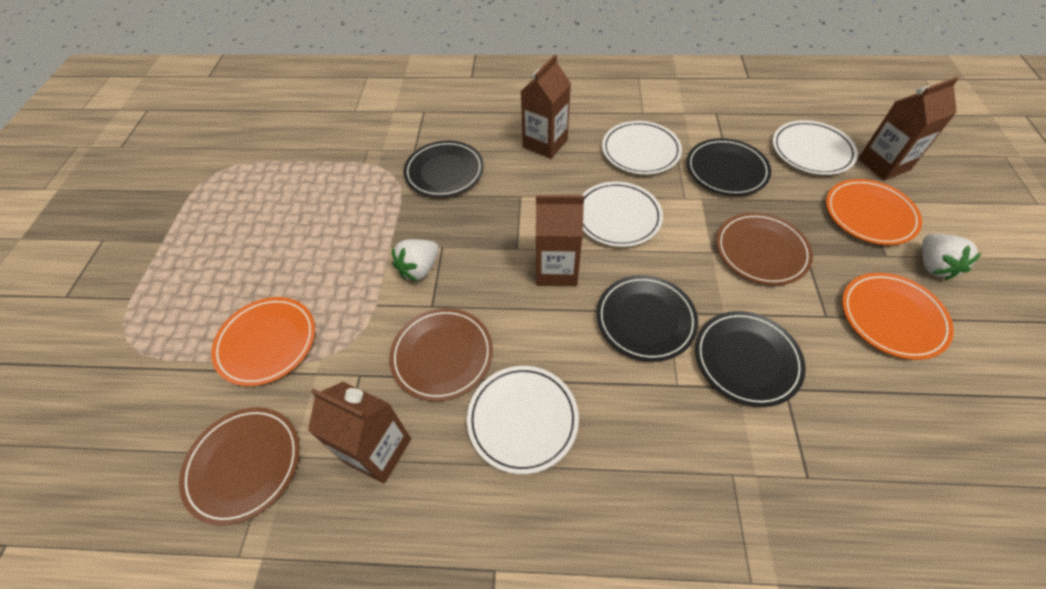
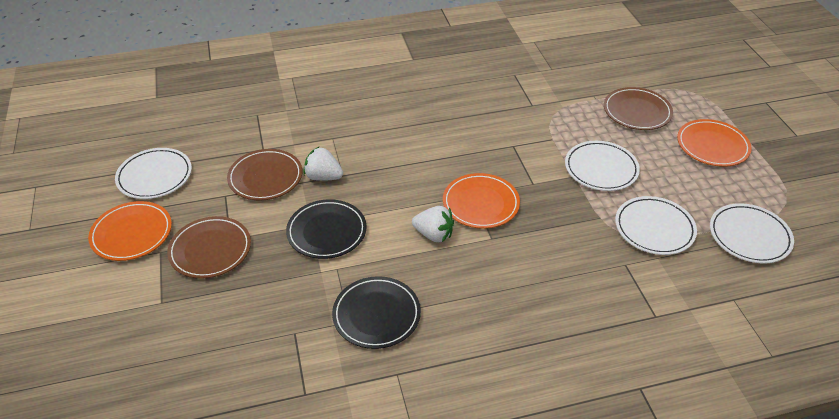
black plate: 4 -> 2
brown carton: 4 -> 0

